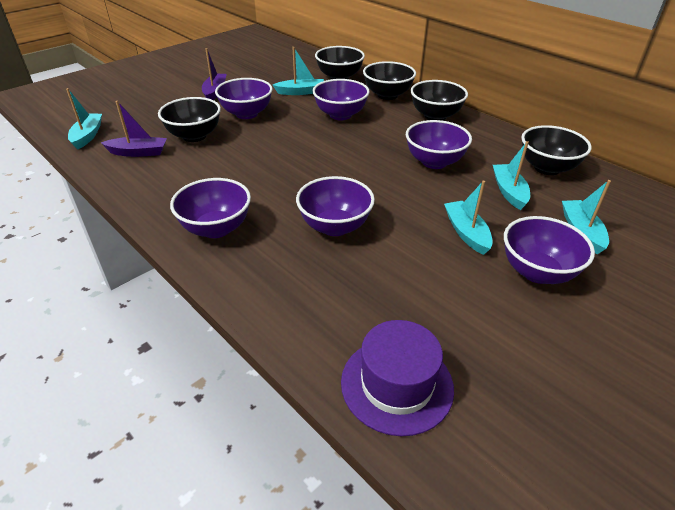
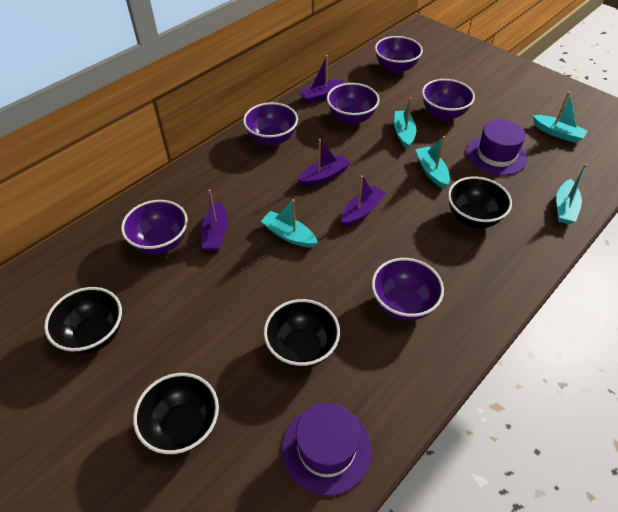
black bowl: 5 -> 4
purple boat: 2 -> 4
purple hat: 1 -> 2

